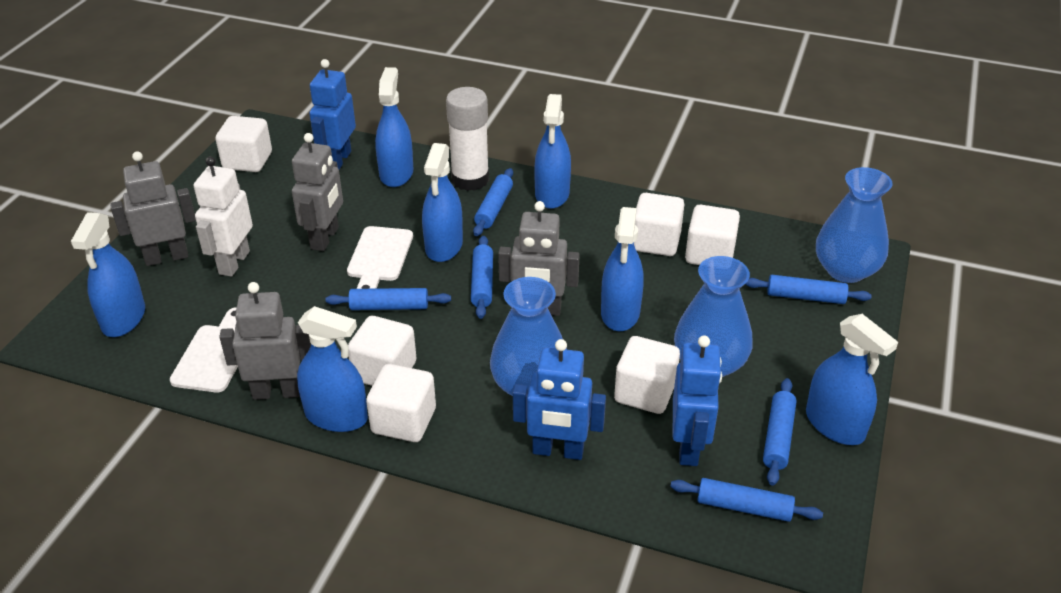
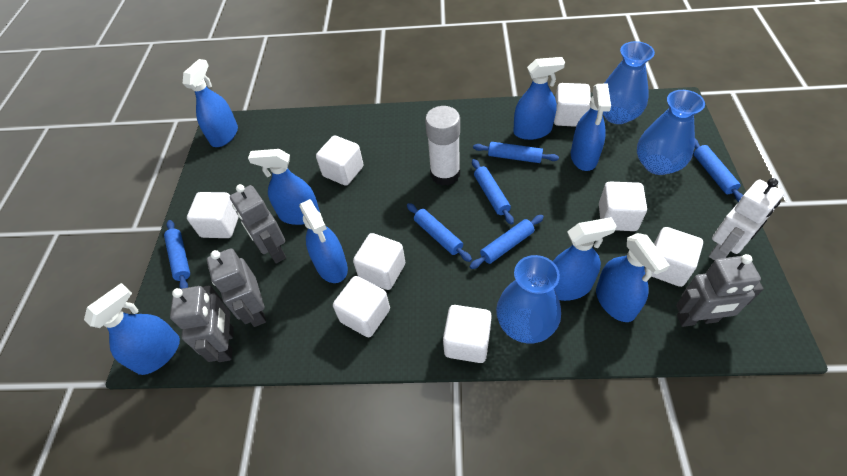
blue robot: 3 -> 0
blue spray bottle: 7 -> 8
white cube: 6 -> 8
white cutting board: 2 -> 0

